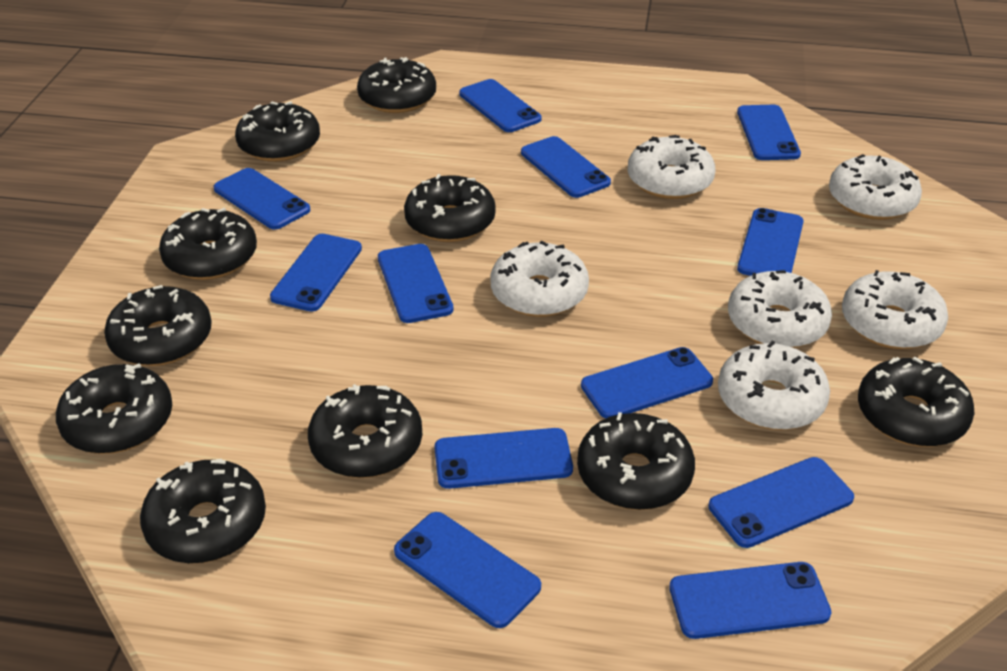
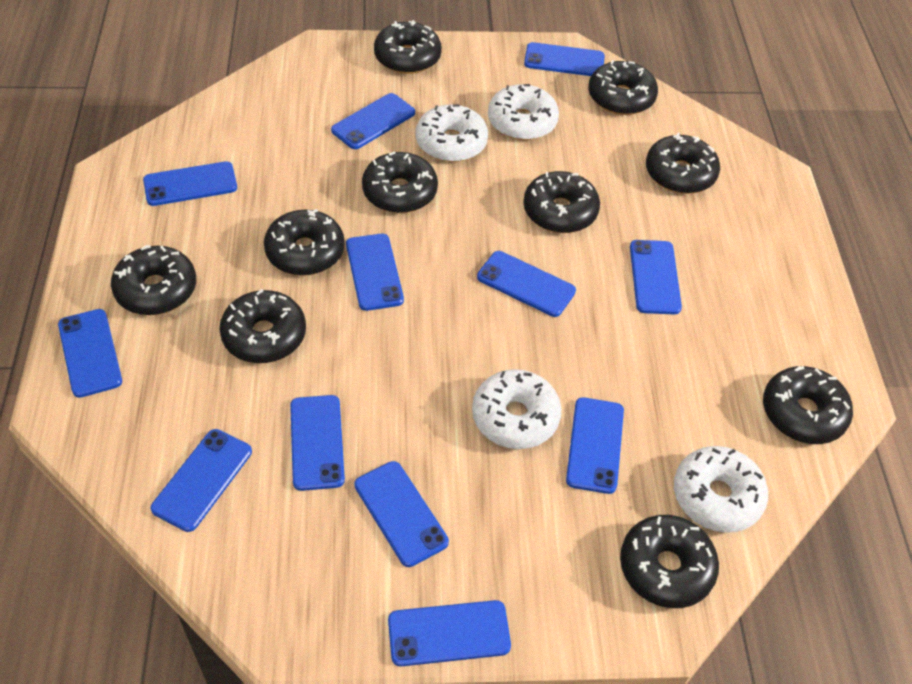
white donut: 6 -> 4

